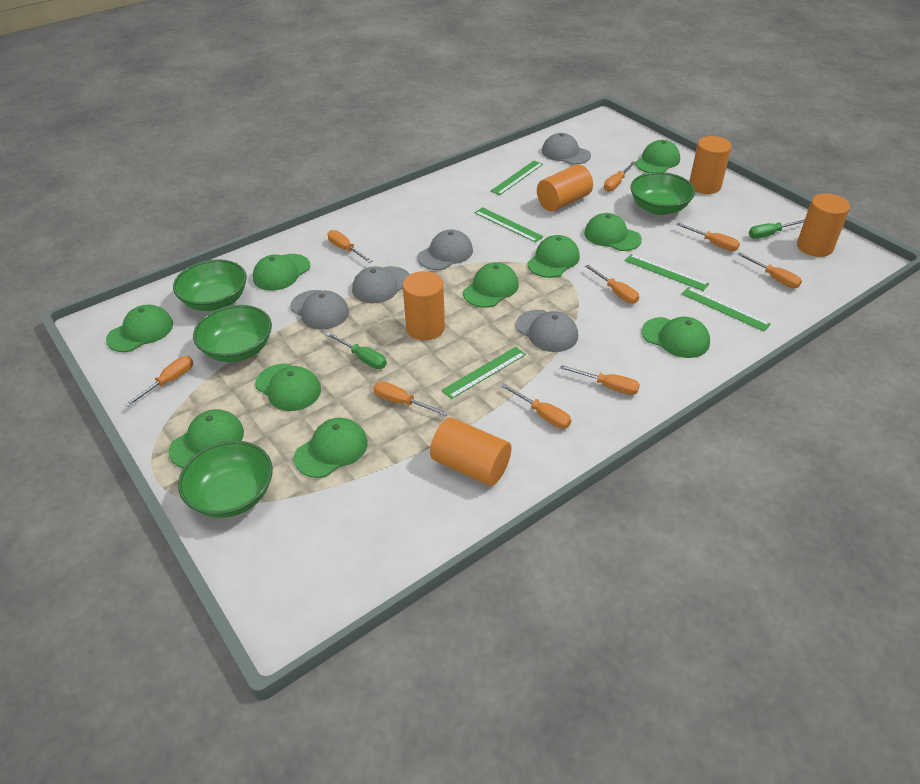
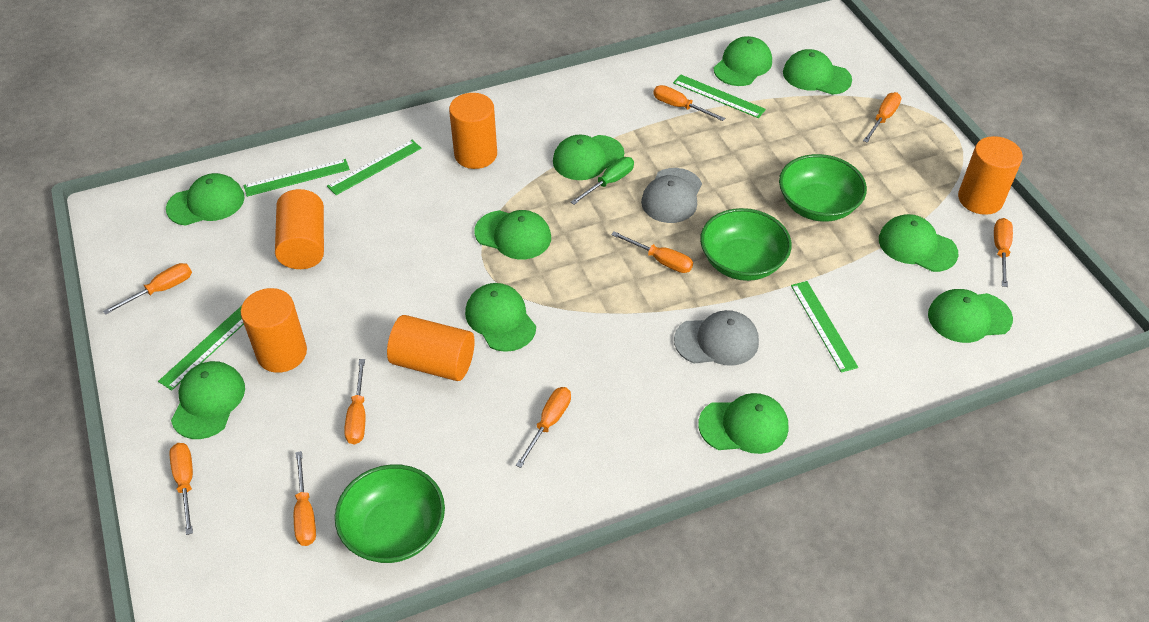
green bowl: 4 -> 3
green screwdriver: 2 -> 1
grey cap: 5 -> 2

